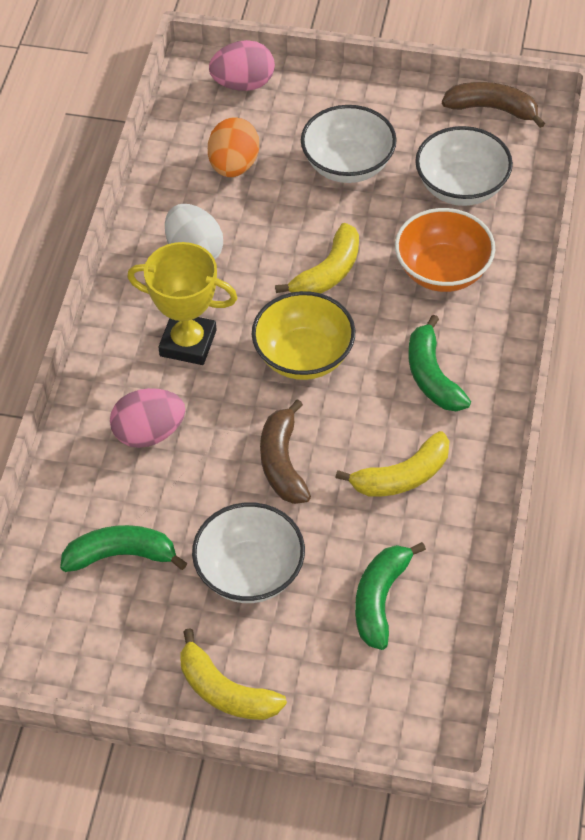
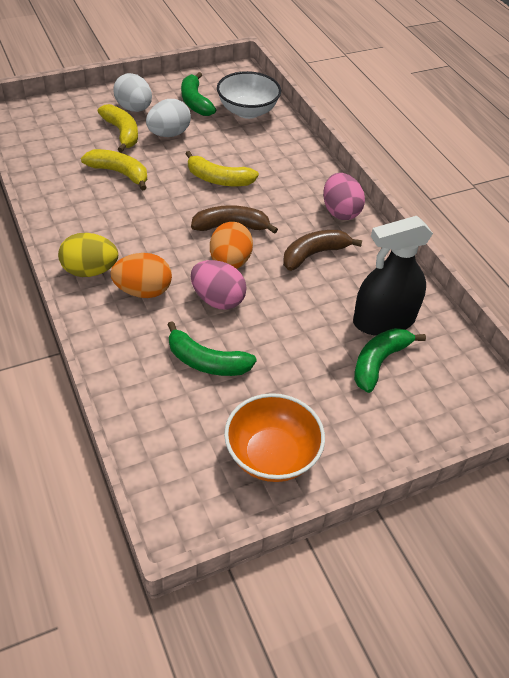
black spray bottle: 0 -> 1
orange egg: 1 -> 2
white bowl: 3 -> 1
white egg: 1 -> 2
yellow bowl: 1 -> 0
yellow egg: 0 -> 1
yellow trophy: 1 -> 0

